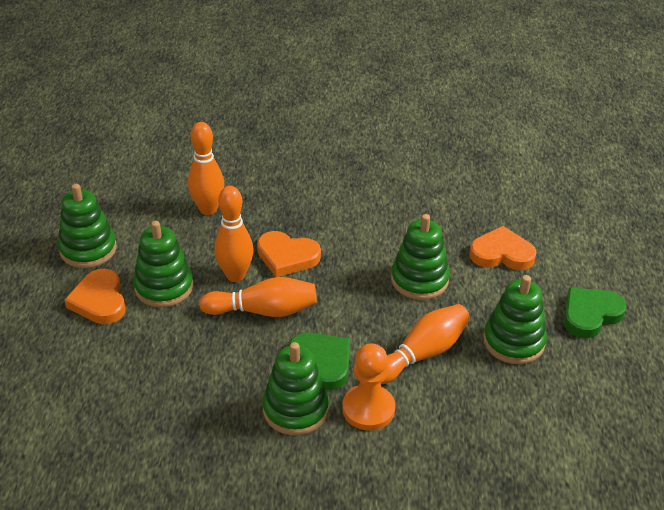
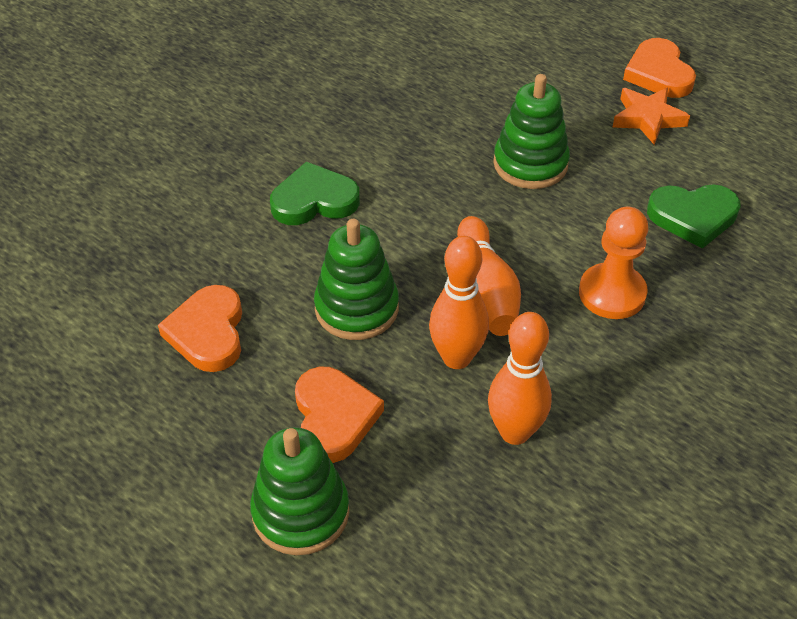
green stacking toy: 5 -> 3
orange bowling pin: 4 -> 3
orange star: 0 -> 1

